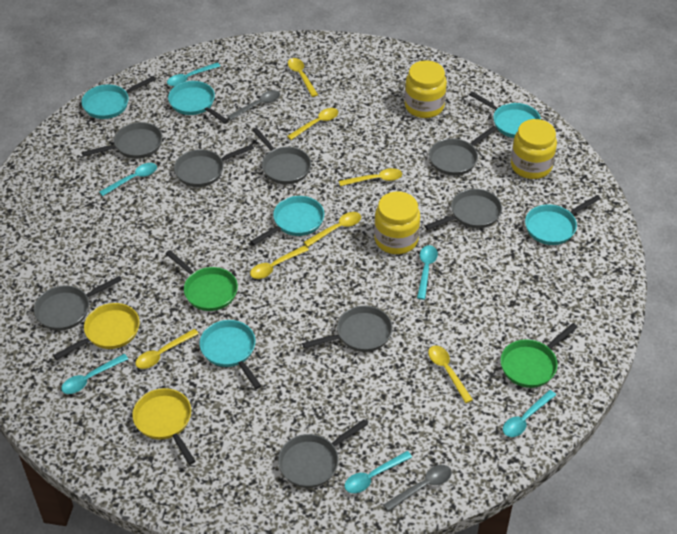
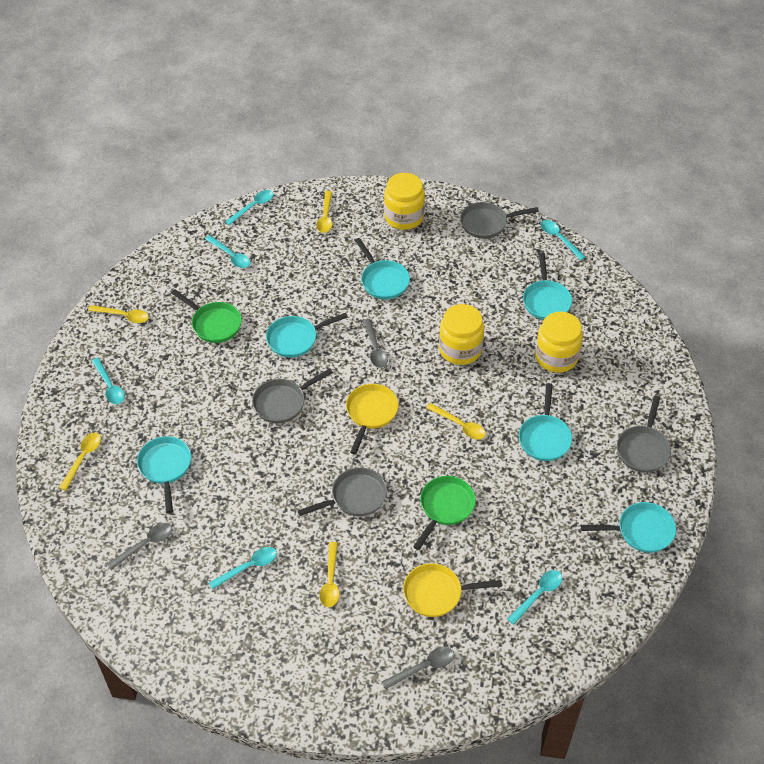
grey pan: 8 -> 4
grey spoon: 2 -> 3
yellow spoon: 7 -> 5

